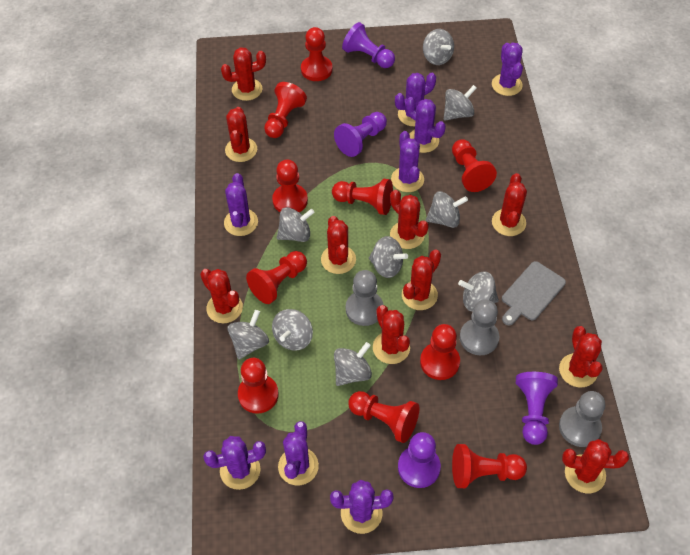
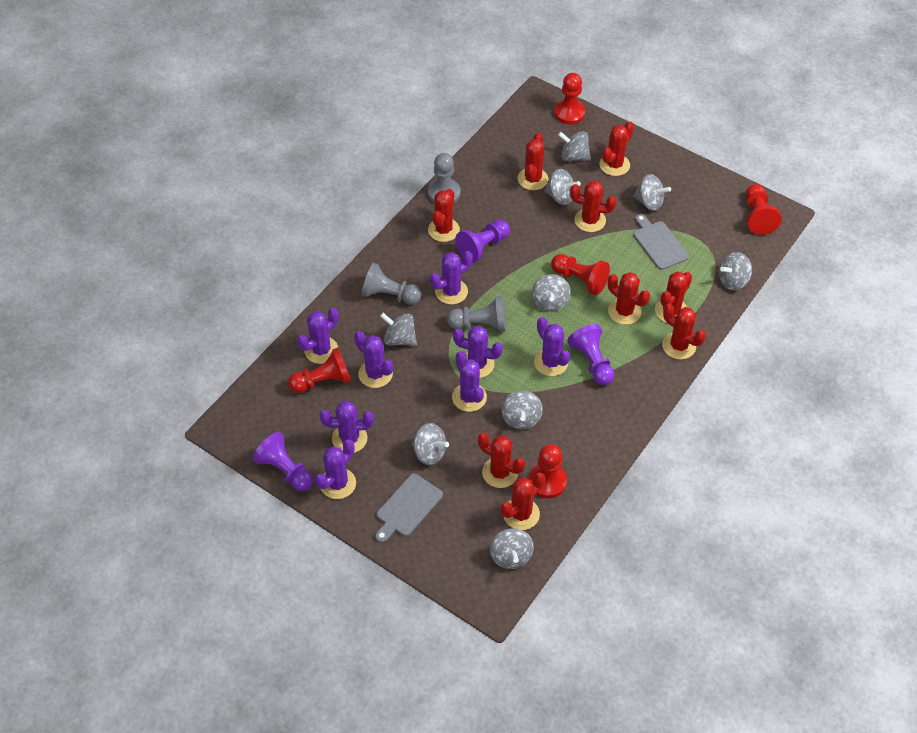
grey cutting board: 1 -> 2
purple pawn: 4 -> 3
red cactus: 10 -> 9
red pawn: 10 -> 5

